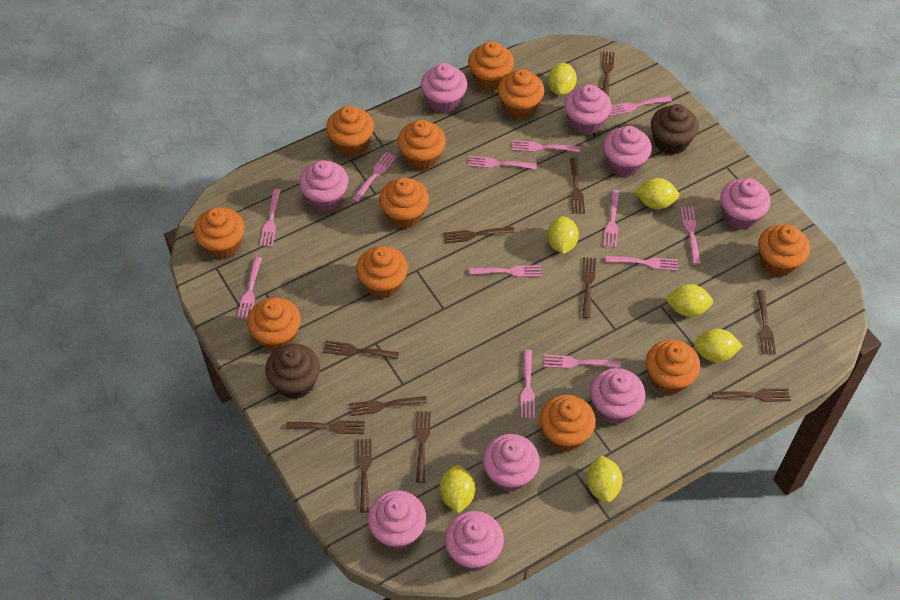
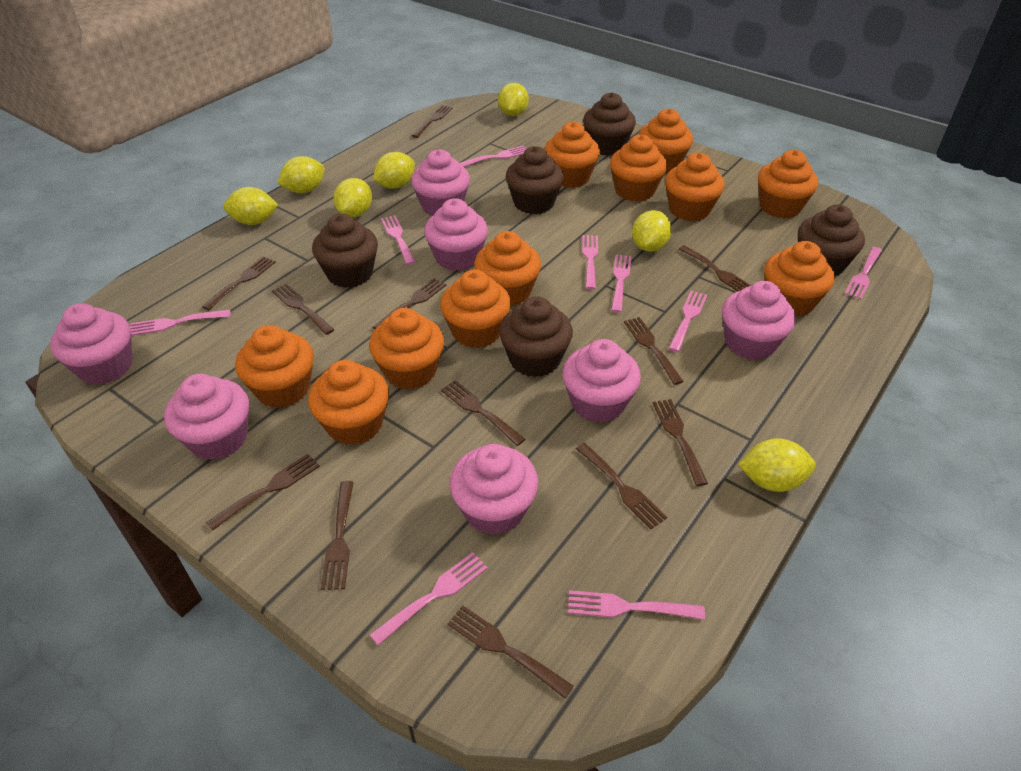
brown cupcake: 2 -> 5
brown fork: 11 -> 12
pink cupcake: 9 -> 7
pink fork: 12 -> 9

